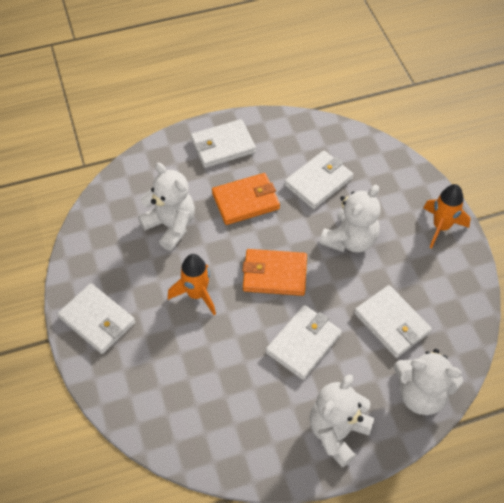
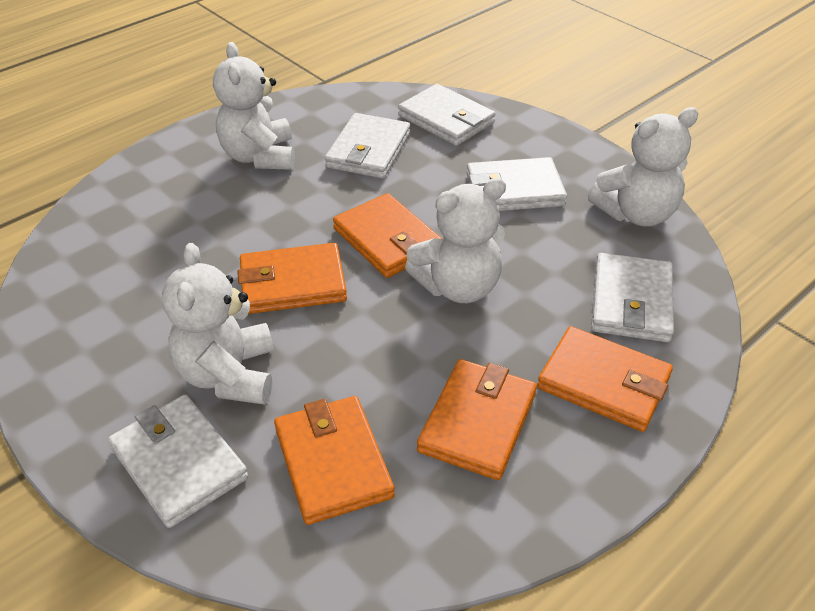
orange rocket: 2 -> 0
orange wallet: 2 -> 5

